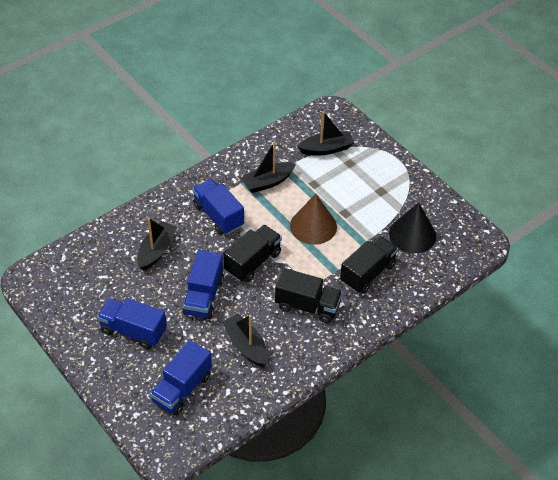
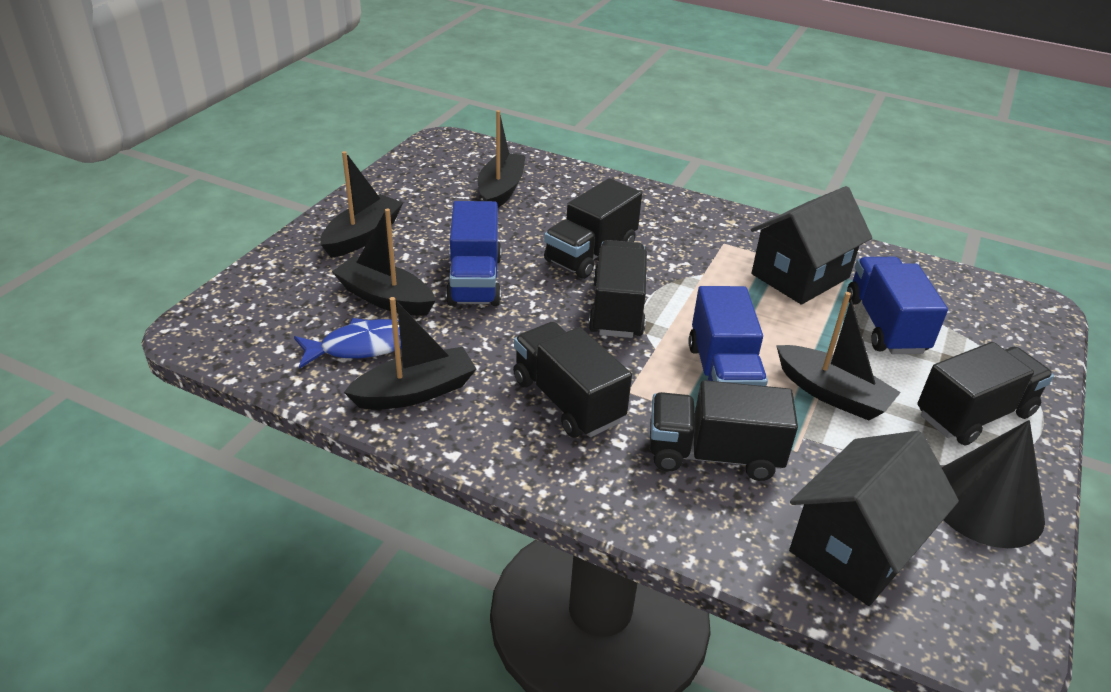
black boat: 4 -> 5
black house: 0 -> 2
black truck: 3 -> 5
blue fish: 0 -> 1
blue truck: 4 -> 3
brown cone: 1 -> 0

